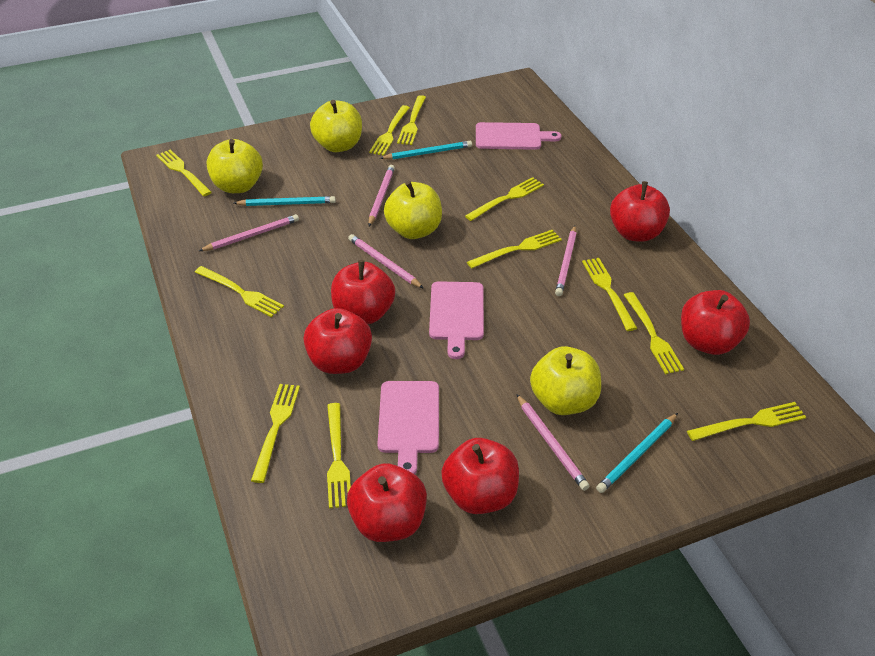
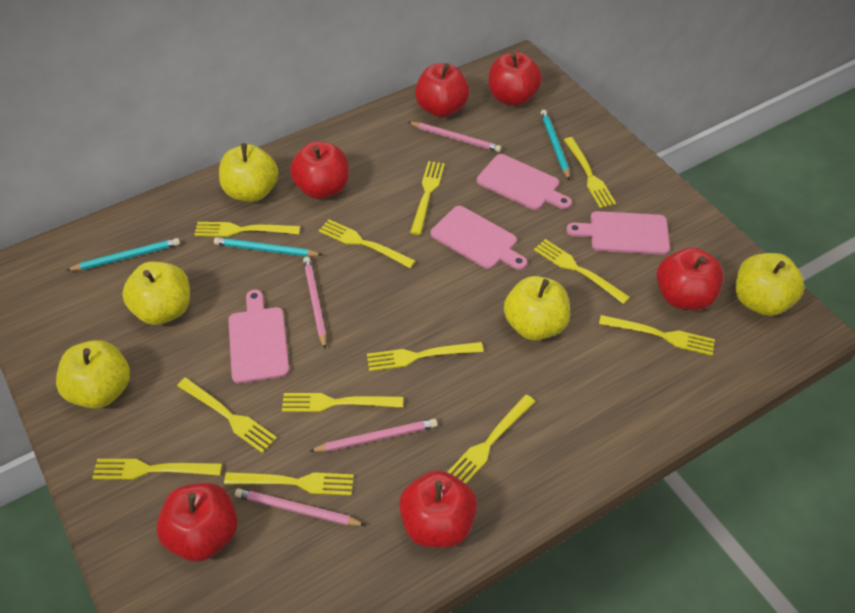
pink cutting board: 3 -> 4
pink pencil: 5 -> 4
yellow apple: 4 -> 5
yellow fork: 11 -> 12

